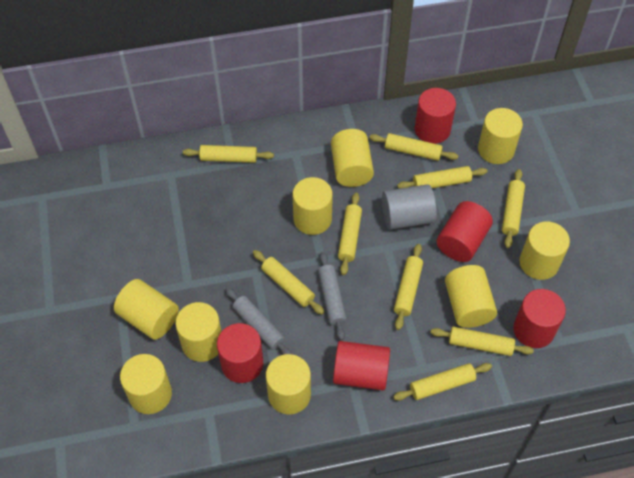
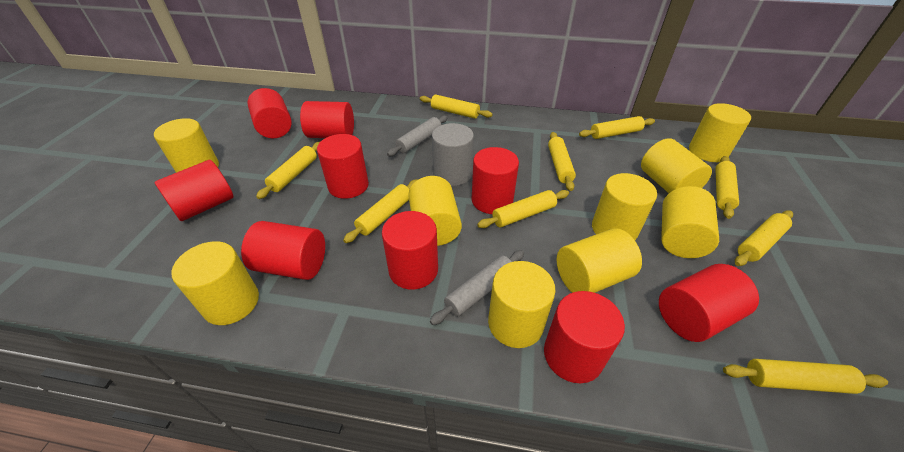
red cylinder: 5 -> 9

